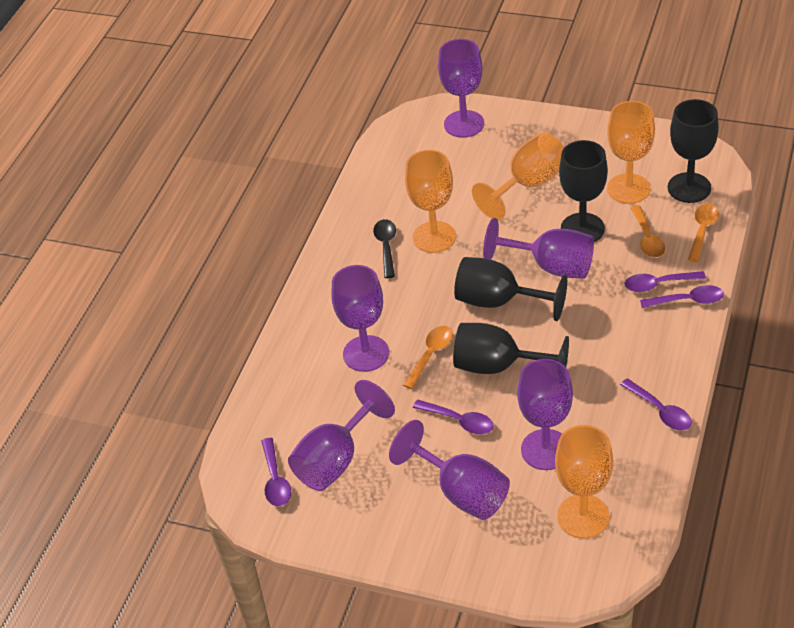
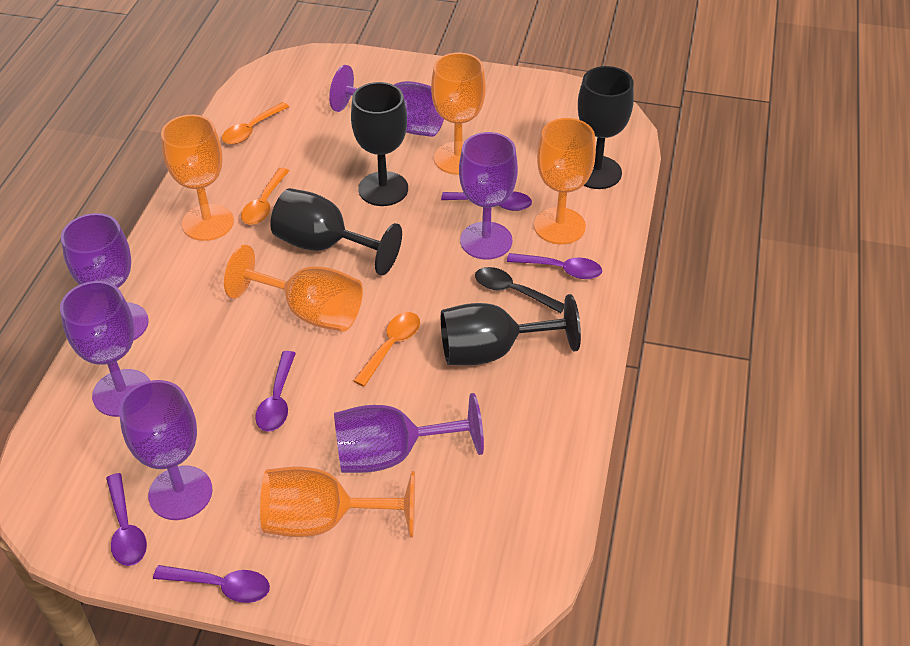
orange goblet: 4 -> 5

